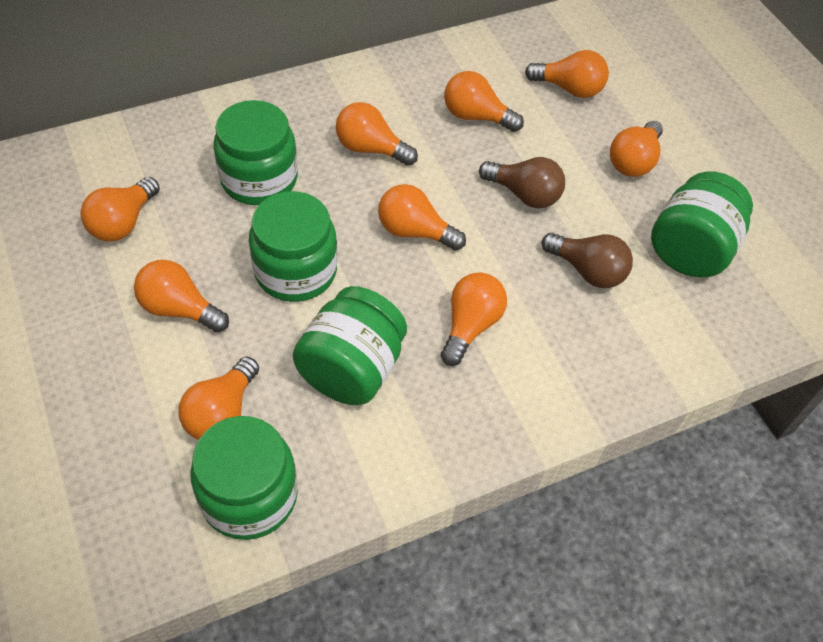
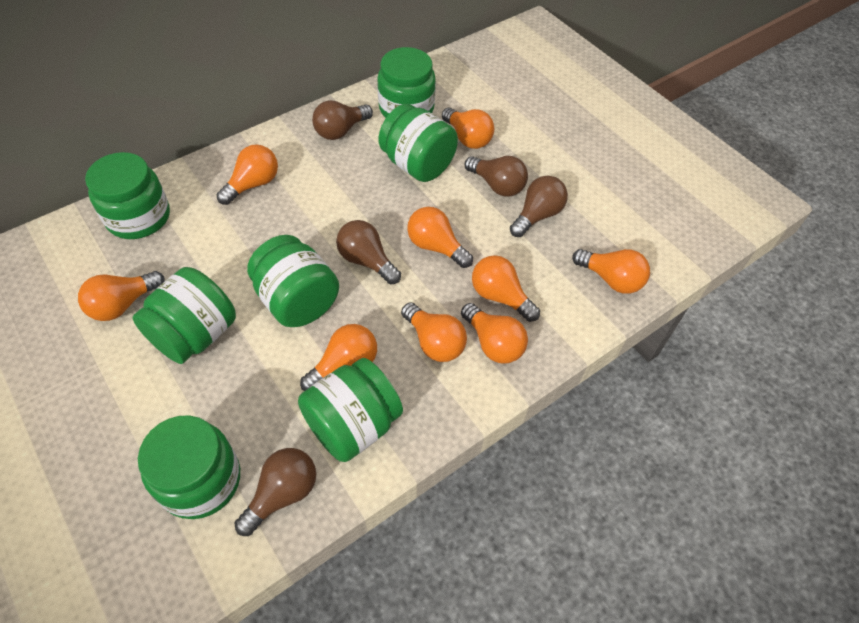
brown light bulb: 2 -> 5
green jar: 5 -> 7

